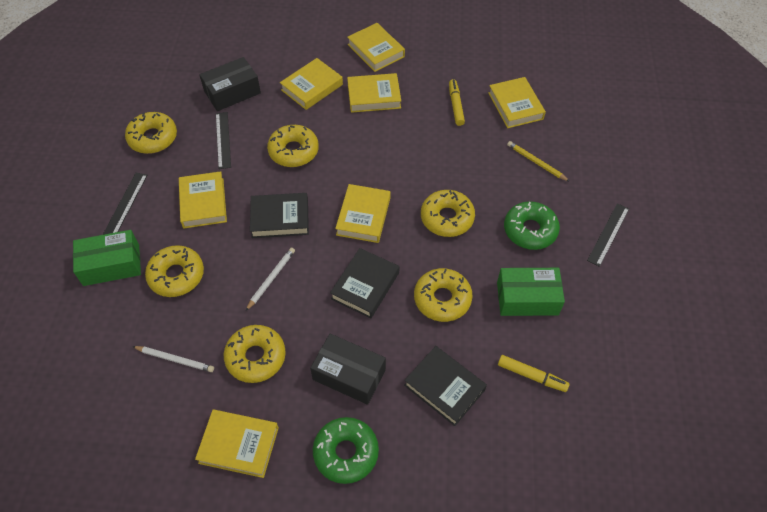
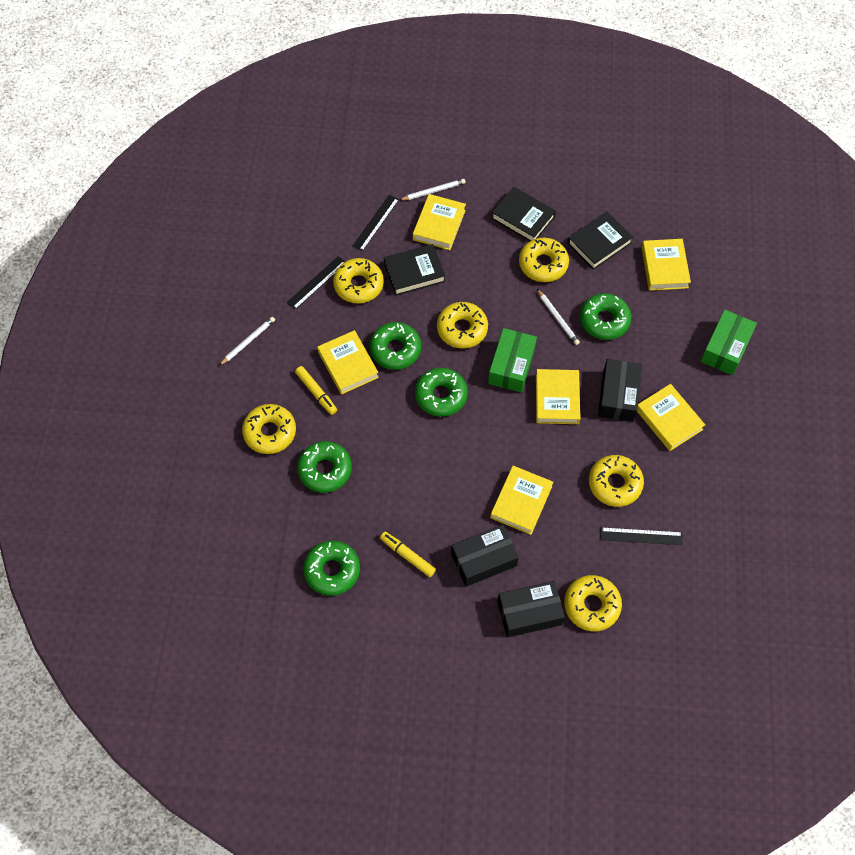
black box: 2 -> 3
green donut: 2 -> 5
white pencil: 2 -> 3
yellow book: 7 -> 6
yellow pencil: 1 -> 0

